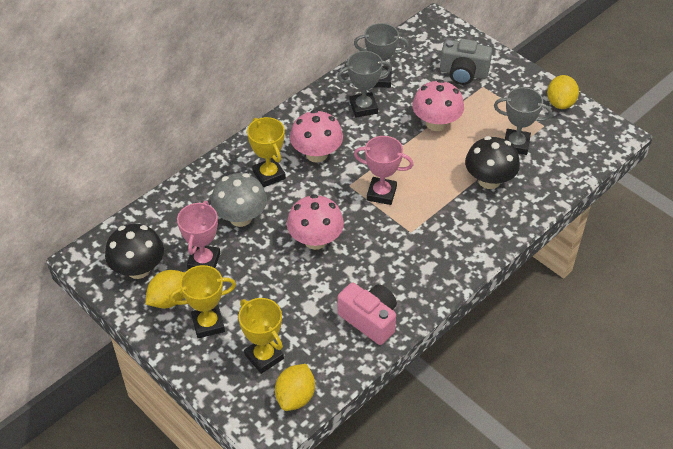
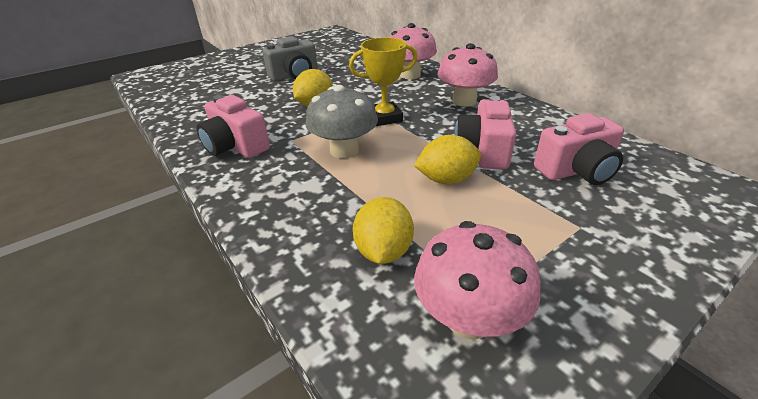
black mushroom: 2 -> 0
grey trophy: 3 -> 0
pink camera: 1 -> 3
pink trophy: 2 -> 0
yellow trophy: 3 -> 1

